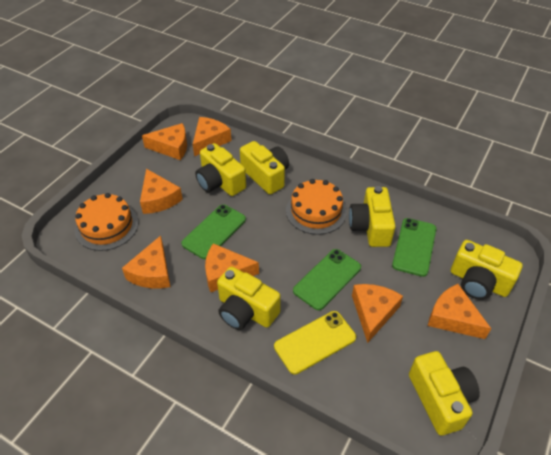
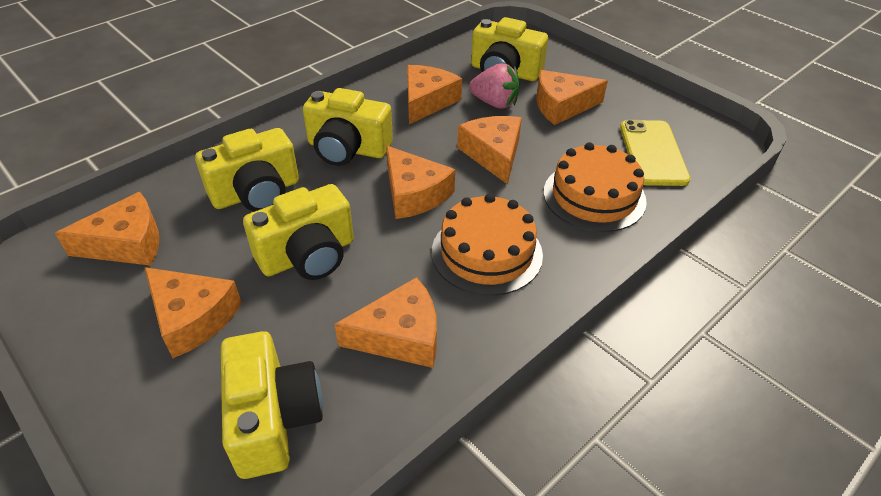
green phone: 3 -> 0
pink strawberry: 0 -> 1
yellow camera: 6 -> 5

